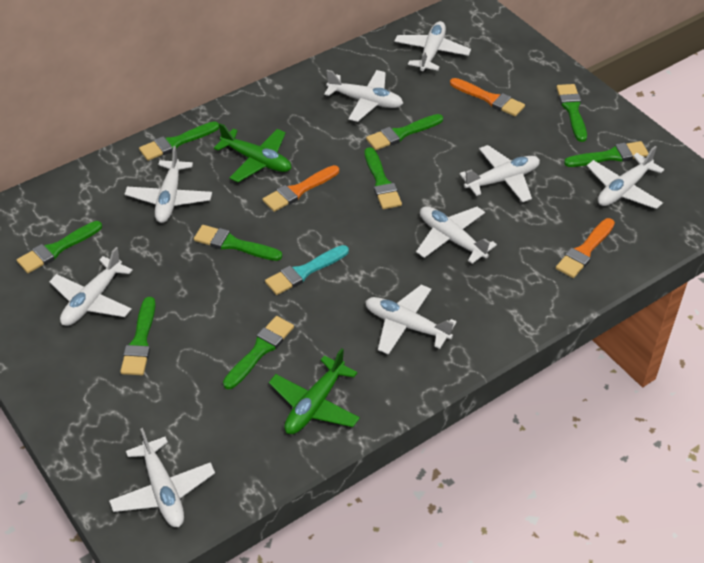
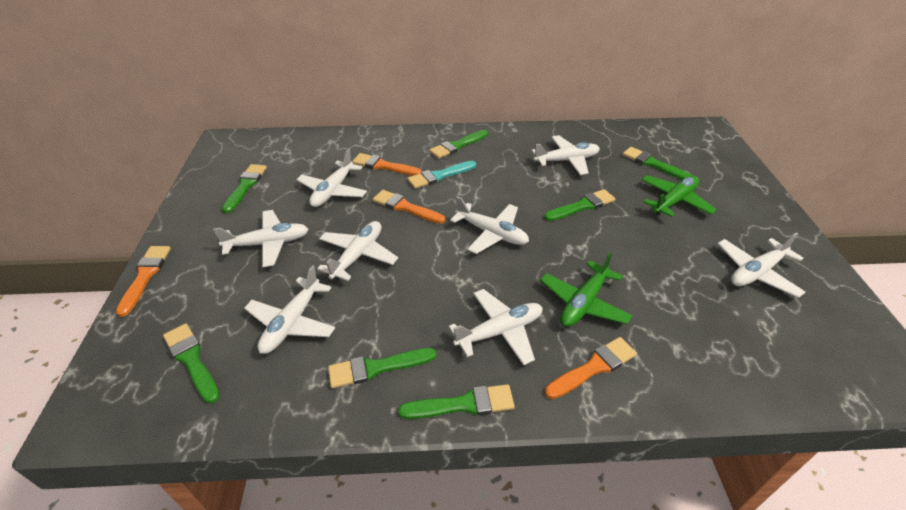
green brush: 9 -> 7
orange brush: 3 -> 4
white plane: 9 -> 8

